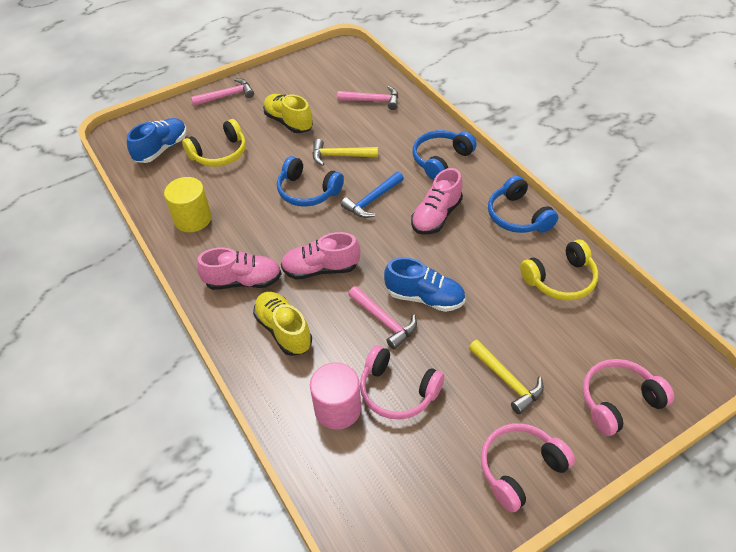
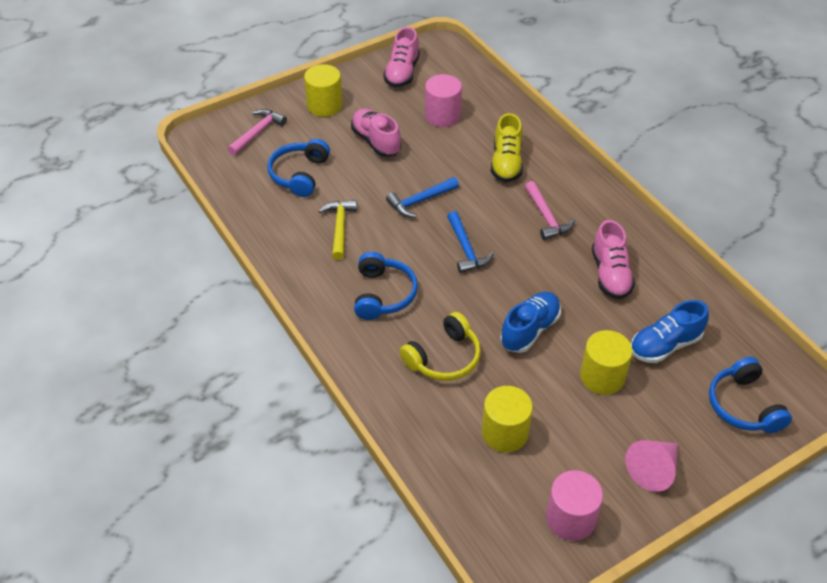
blue hammer: 1 -> 2
pink cone: 0 -> 1
pink cylinder: 1 -> 2
pink hammer: 3 -> 2
pink headphones: 3 -> 0
yellow cylinder: 1 -> 3
yellow hammer: 2 -> 1
yellow headphones: 2 -> 1
yellow shoe: 2 -> 1

